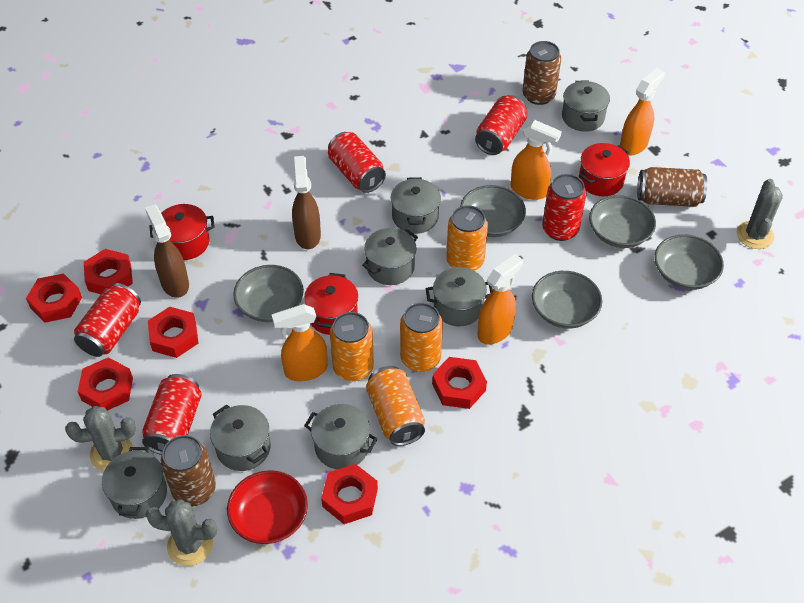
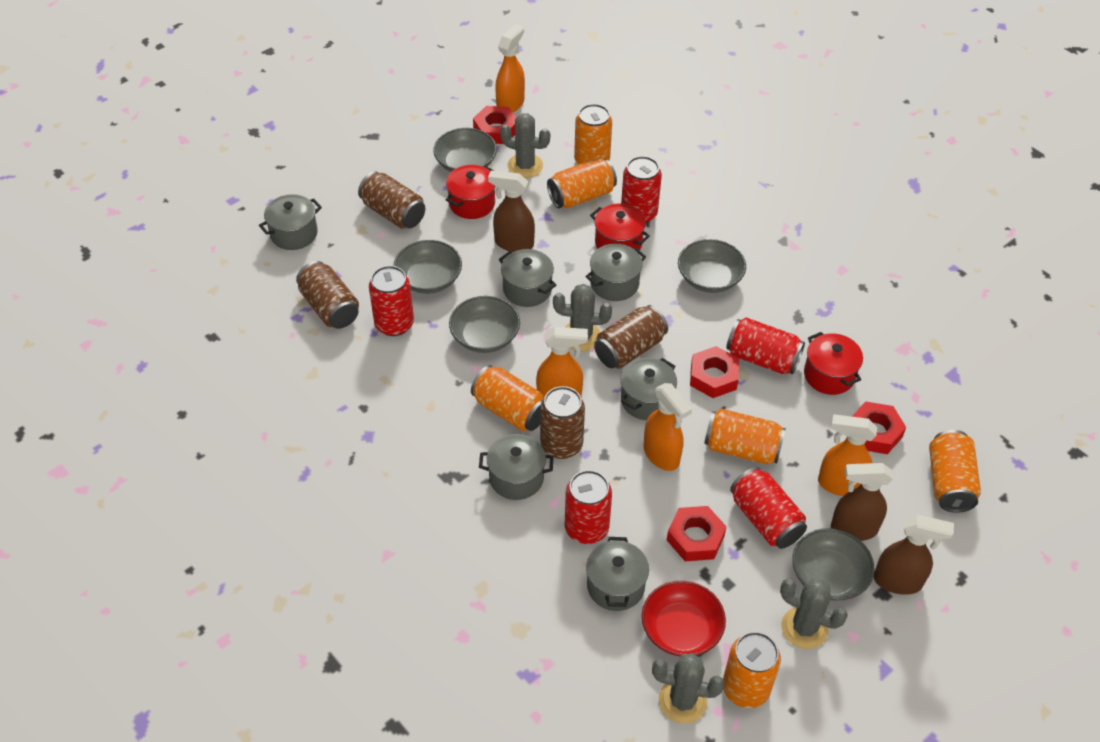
brown can: 3 -> 4
brown spray bottle: 2 -> 3
grey cactus: 3 -> 4
grey pot: 7 -> 6
orange can: 4 -> 6
red nut: 6 -> 4

